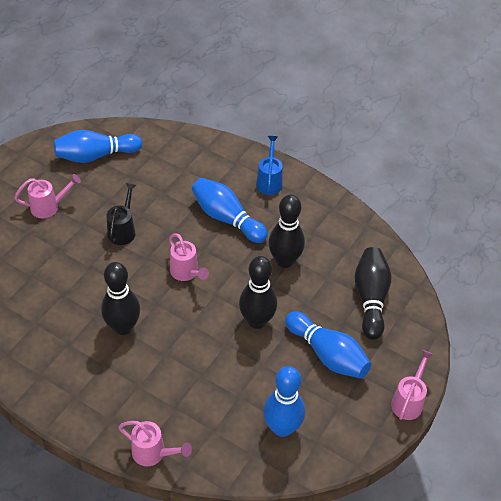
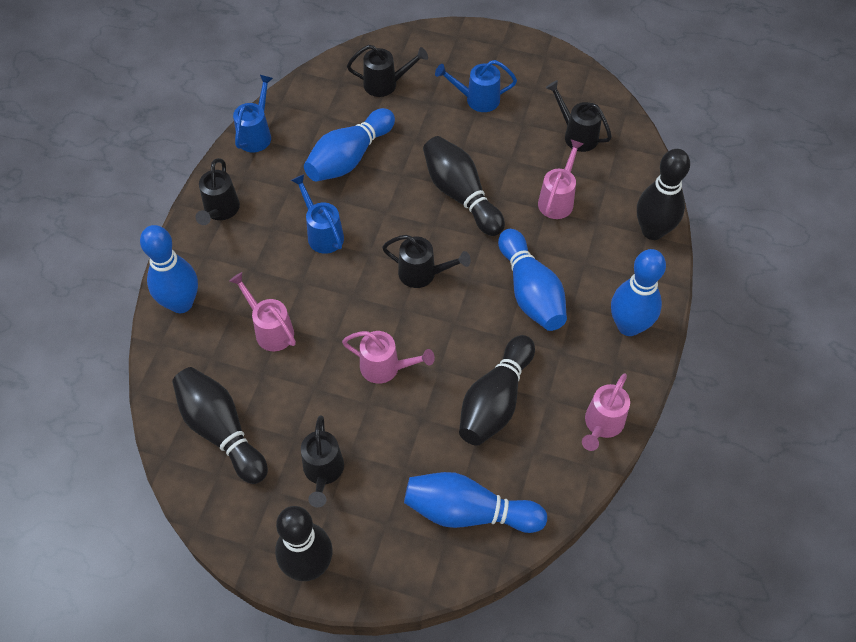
black bowling pin: 4 -> 5
black watering can: 1 -> 5
blue bowling pin: 4 -> 5
blue watering can: 1 -> 3

